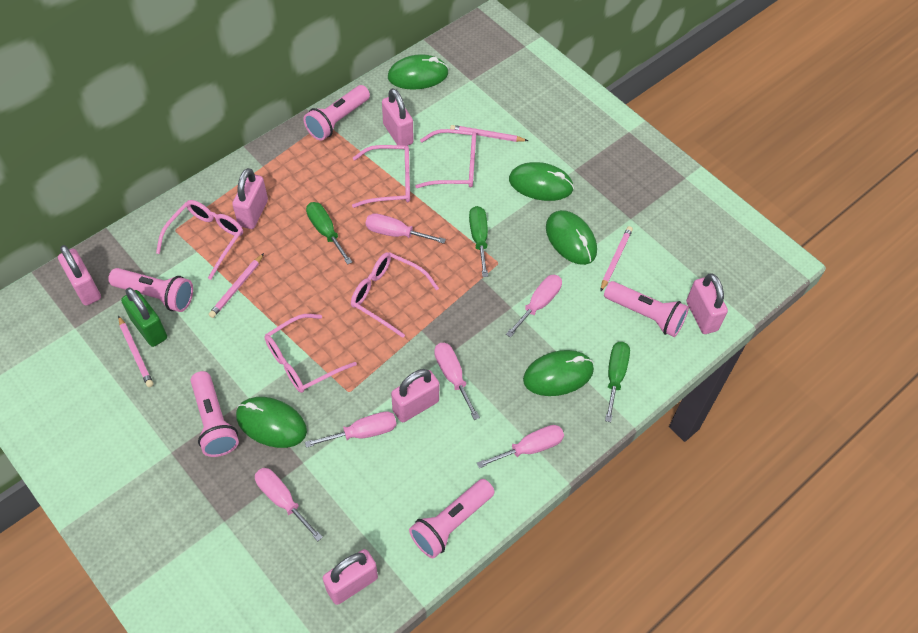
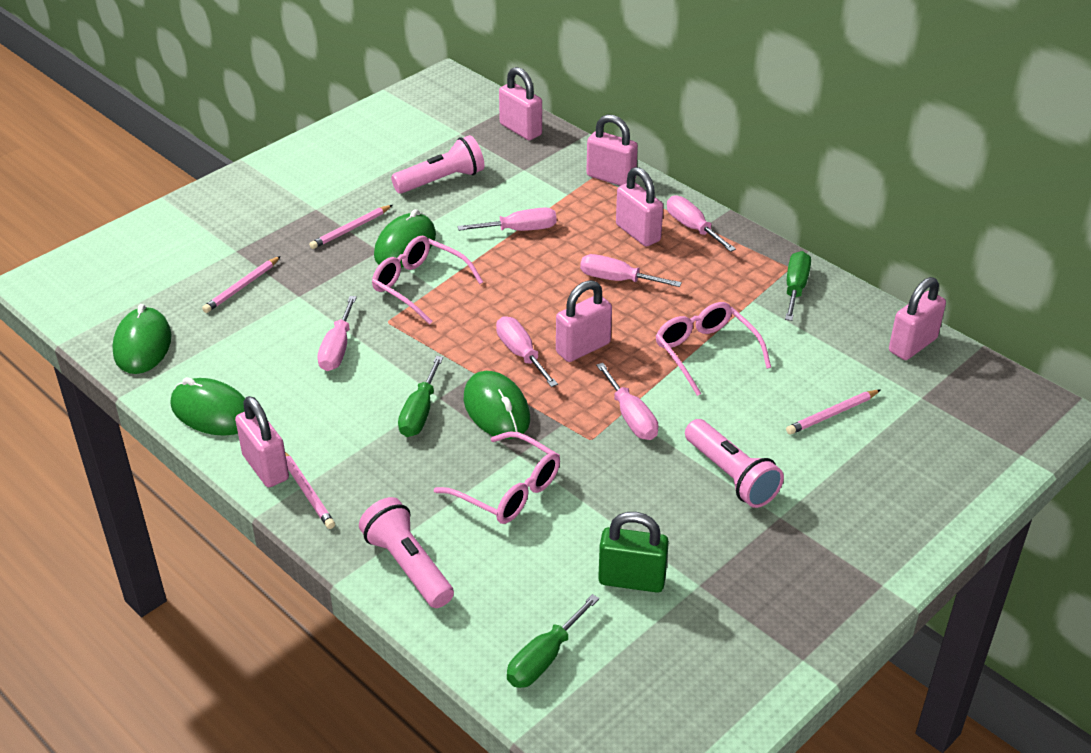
green mouse: 5 -> 4
pink flashlight: 5 -> 3
pink glasses: 5 -> 3

